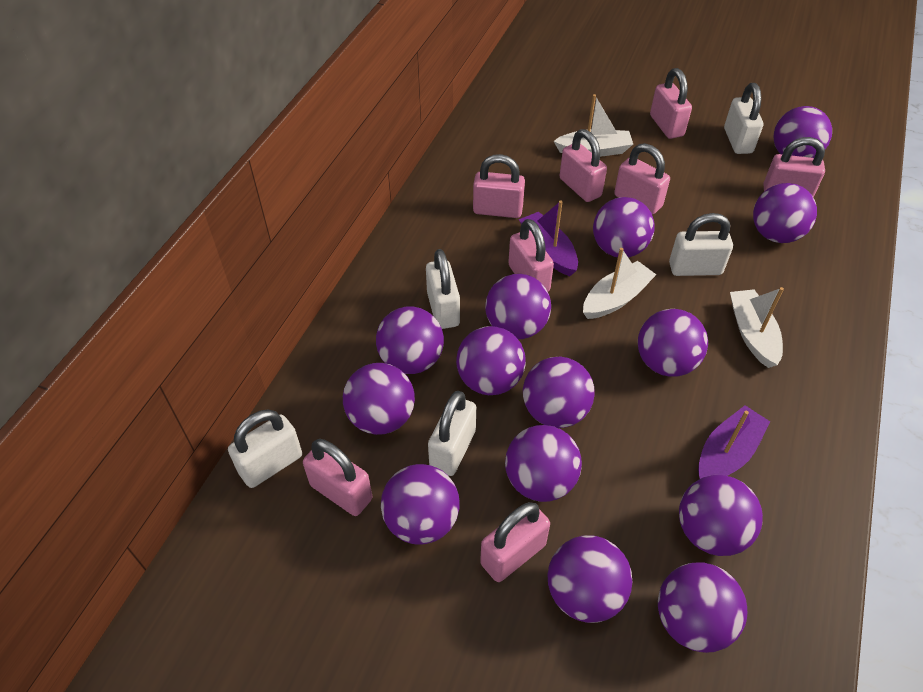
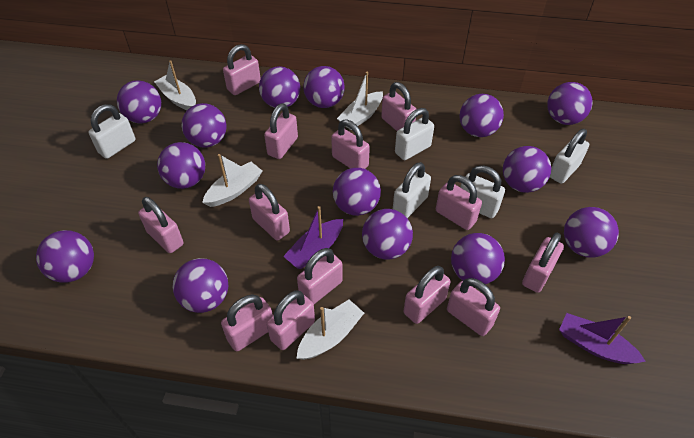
pink padlock: 8 -> 13
white boat: 3 -> 4

